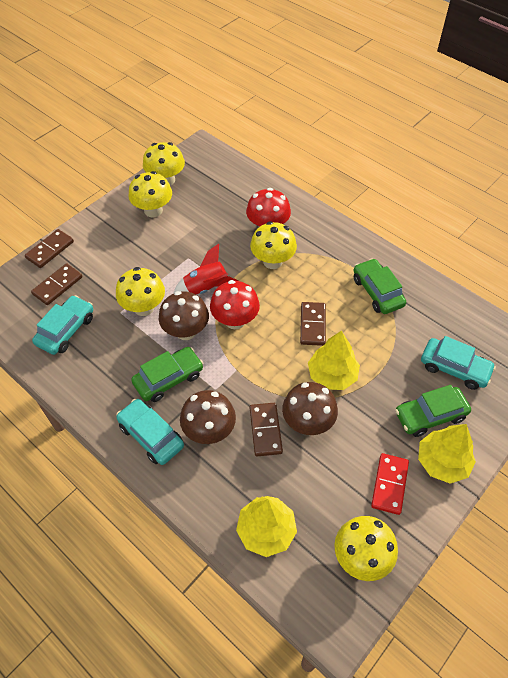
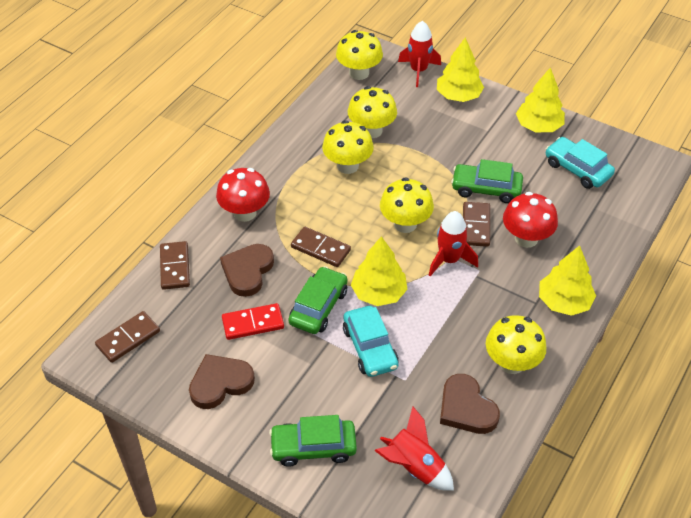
brown heart: 0 -> 3
brown mushroom: 3 -> 0
red rocket: 1 -> 3
turquoise car: 3 -> 2
yellow tree: 3 -> 4

